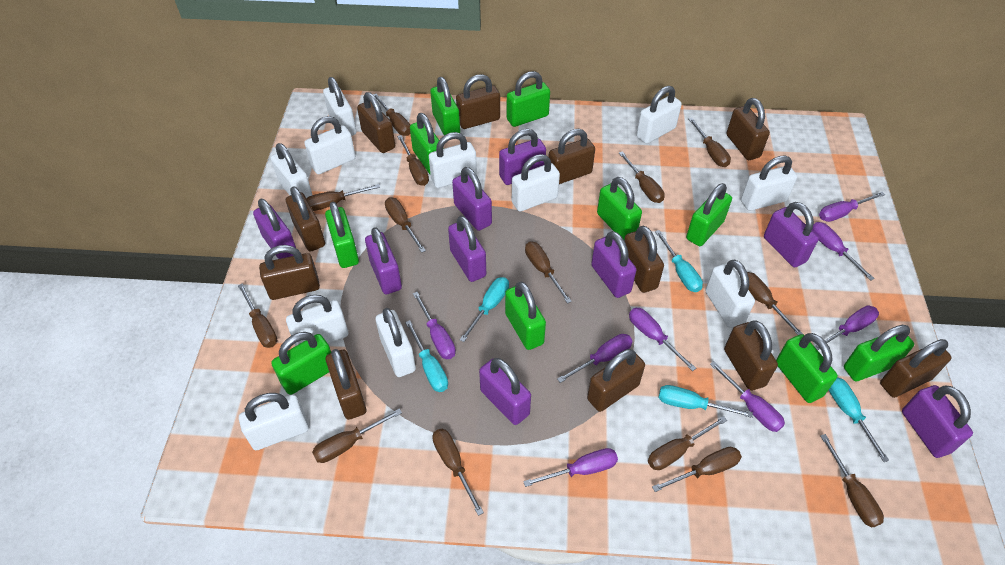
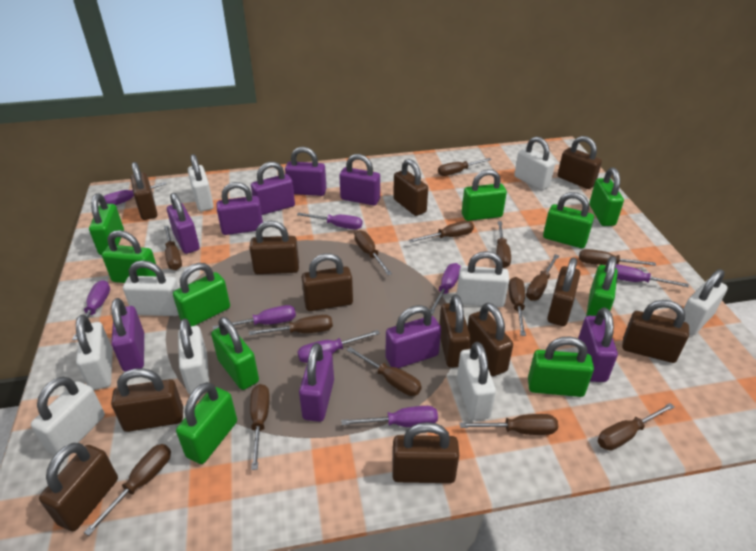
brown padlock: 11 -> 12
turquoise screwdriver: 5 -> 0
white padlock: 11 -> 9

